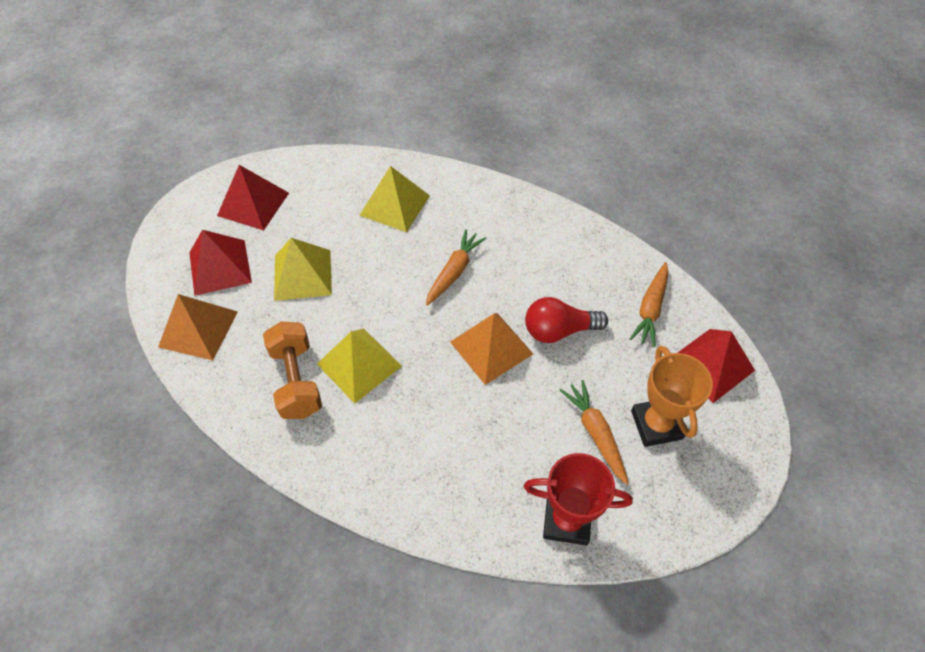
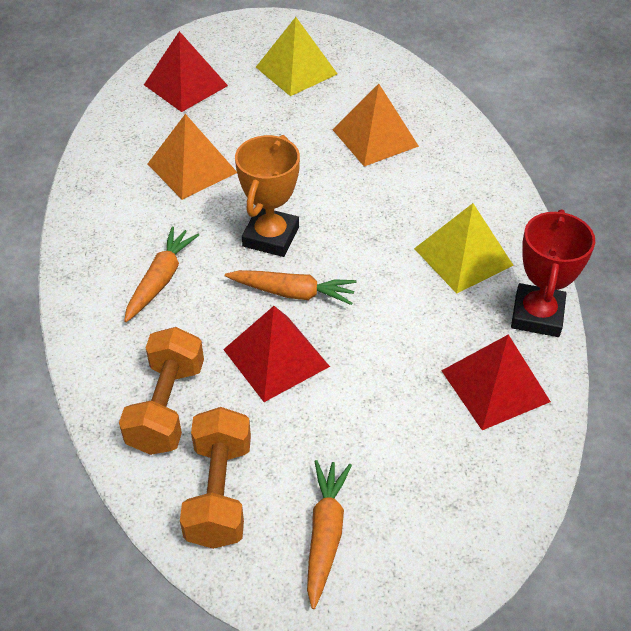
orange dumbbell: 1 -> 2
red light bulb: 1 -> 0
yellow pyramid: 3 -> 2

